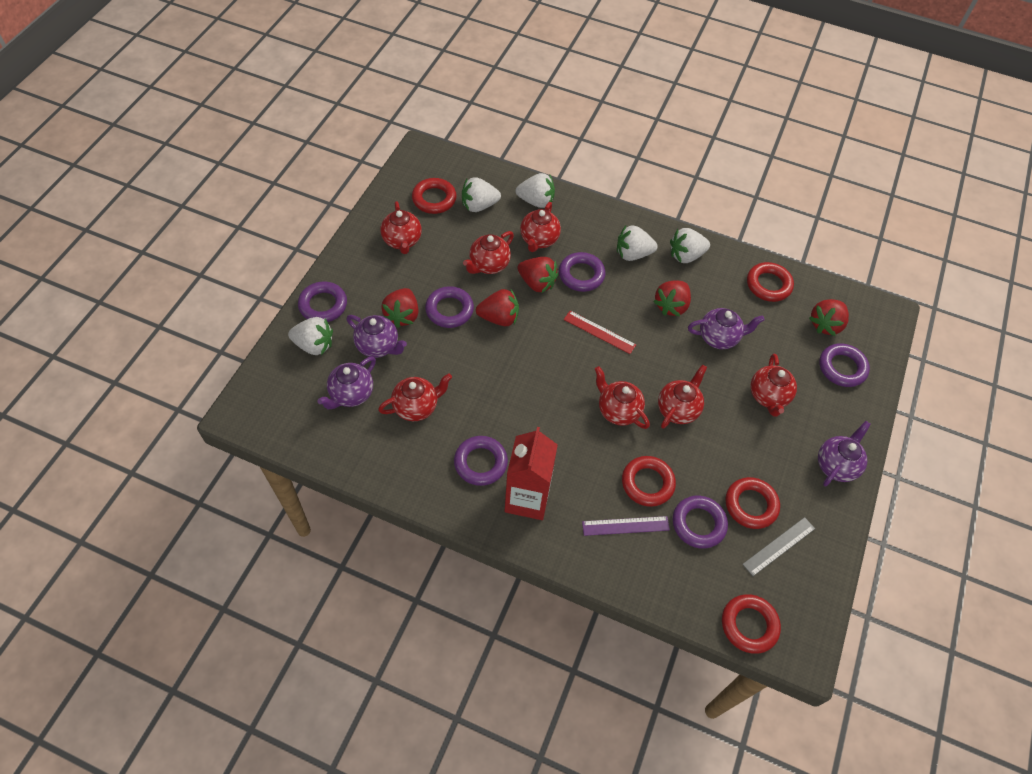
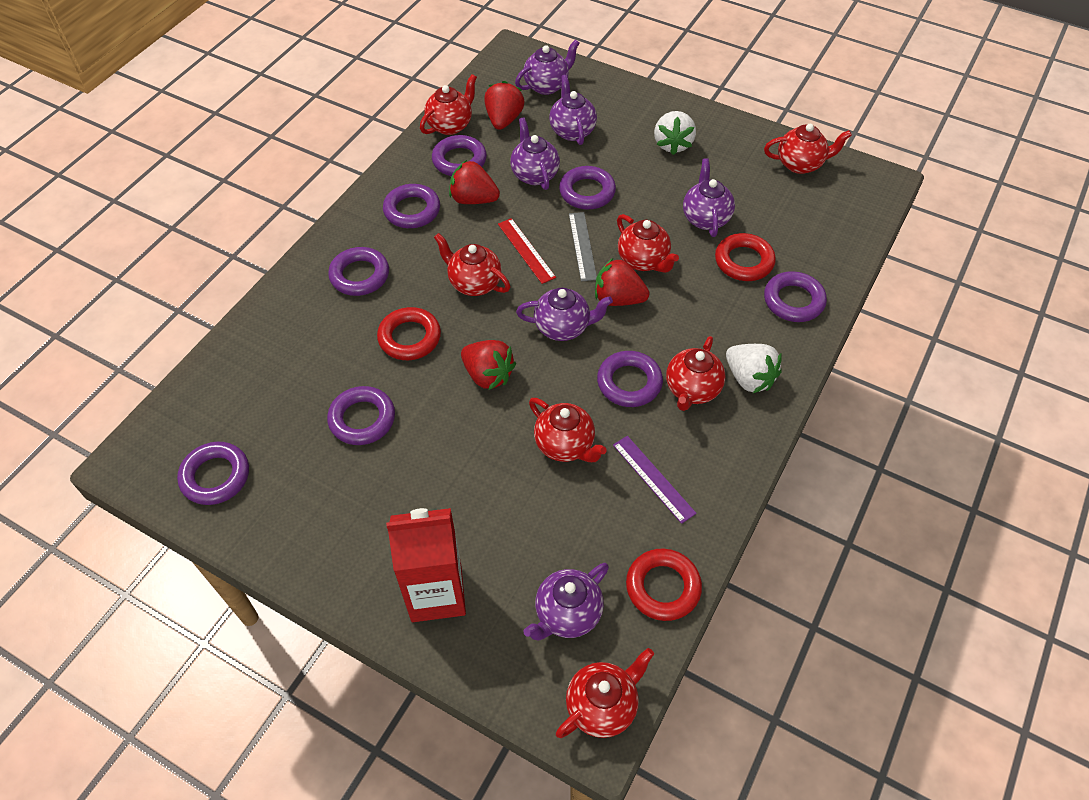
purple ring: 6 -> 8
purple teapot: 4 -> 6
red ring: 5 -> 3
red strawberry: 5 -> 4
white strawberry: 5 -> 2

